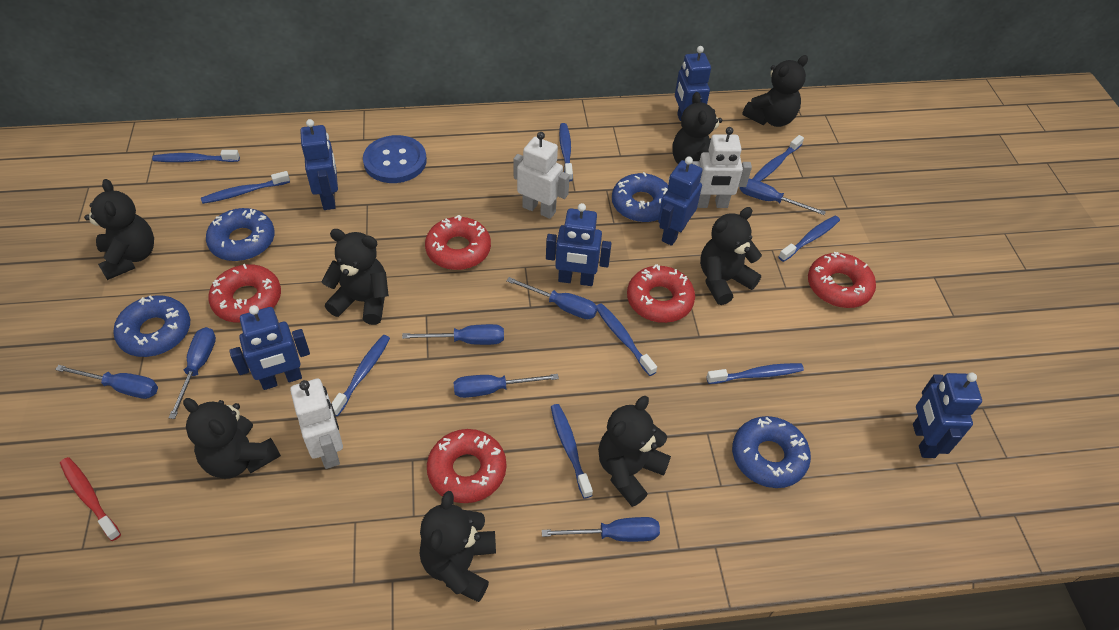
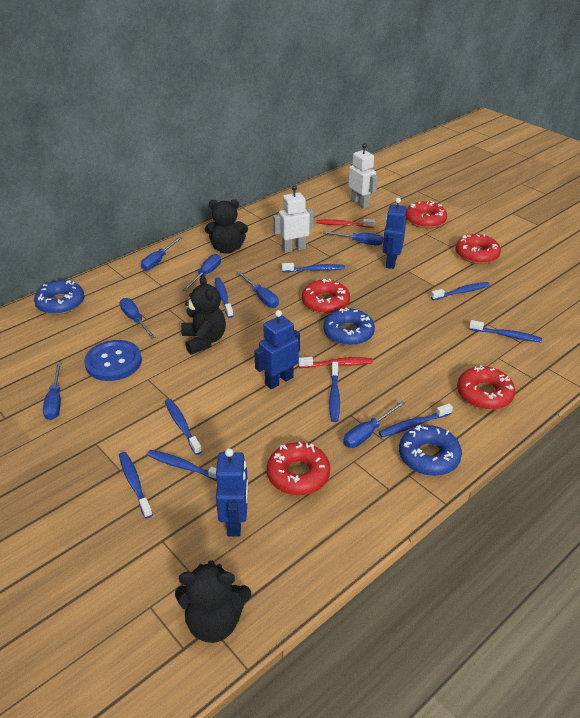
black teddy bear: 8 -> 3
blue donut: 4 -> 3
blue robot: 6 -> 3
red toothbrush: 1 -> 2
white robot: 3 -> 2

